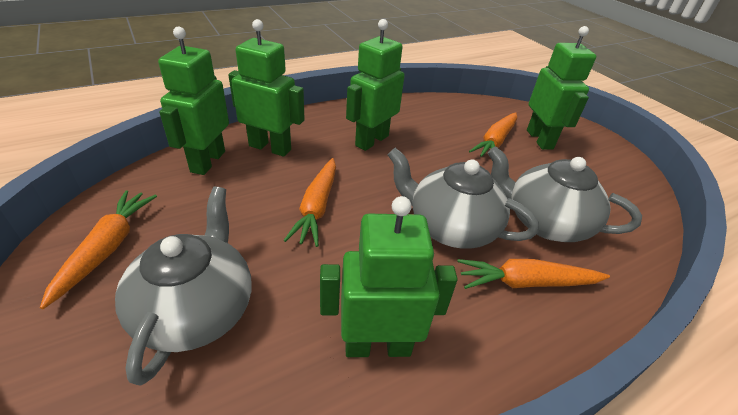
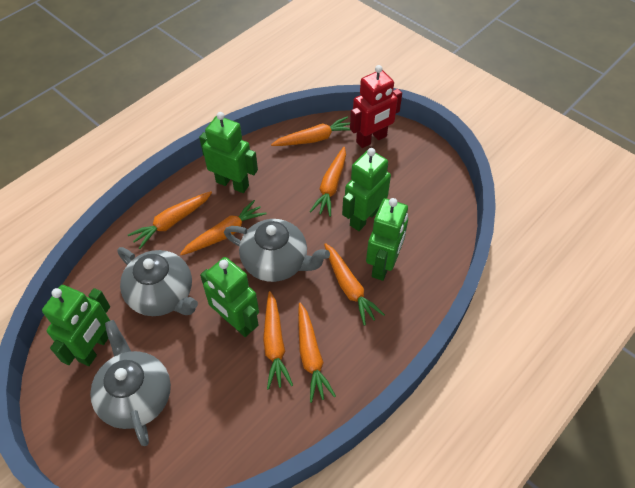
orange carrot: 4 -> 7
red robot: 0 -> 1

